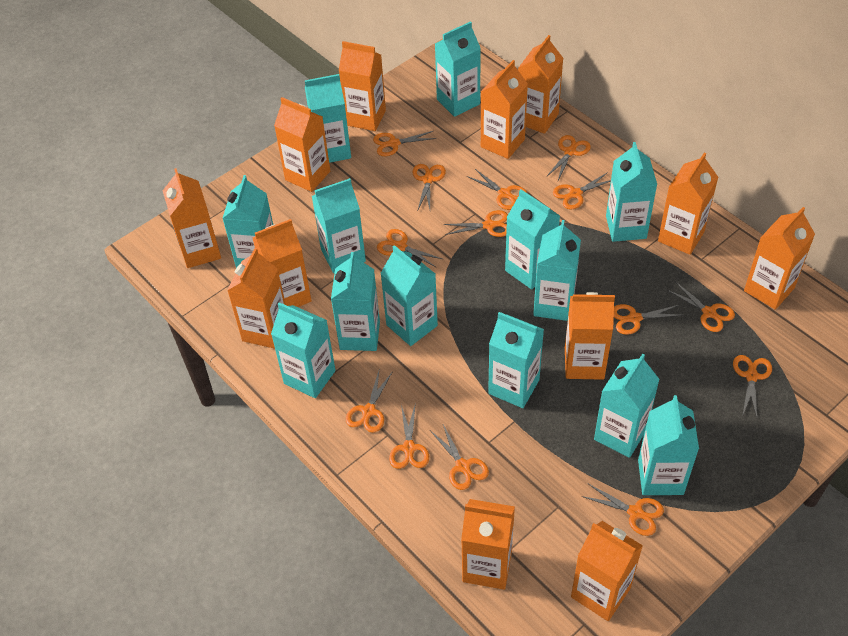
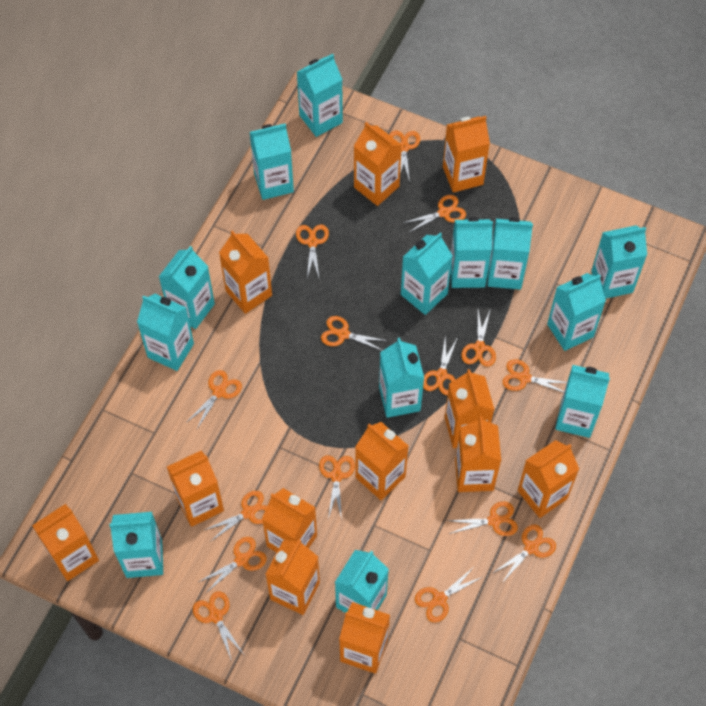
orange scissors: 14 -> 15

